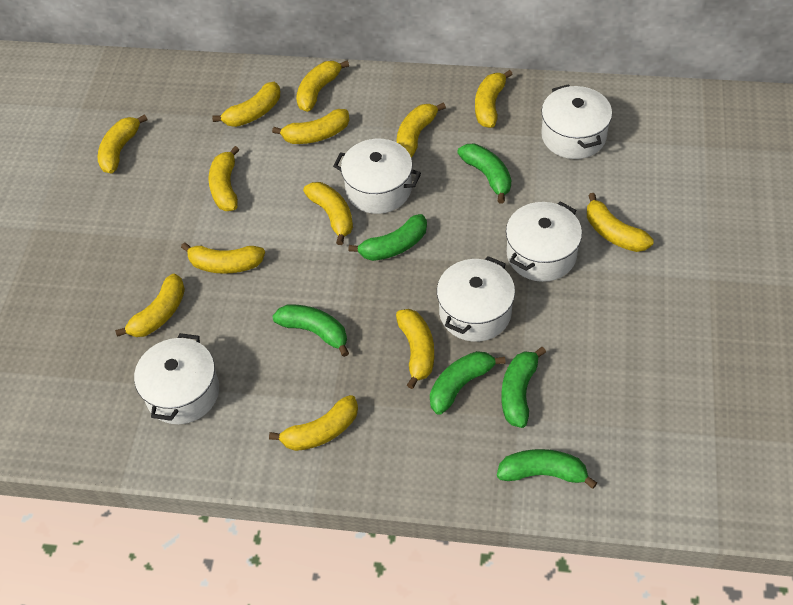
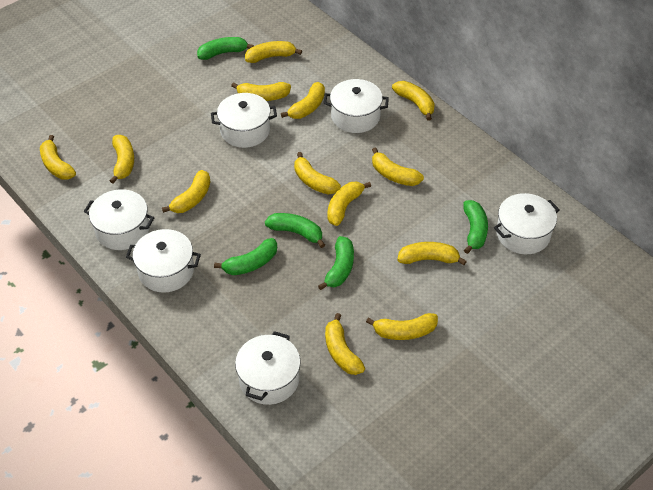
green banana: 6 -> 5
white pot: 5 -> 6

